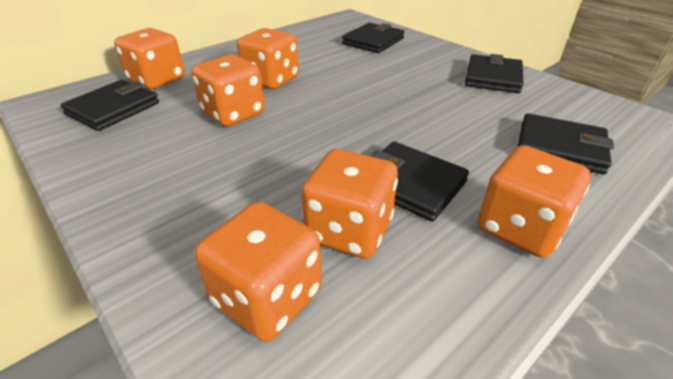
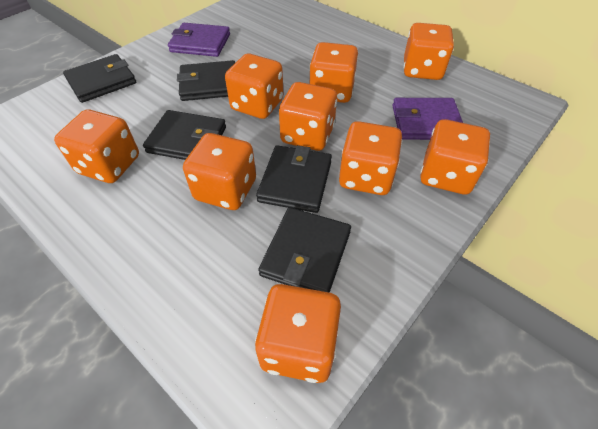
orange dice: 6 -> 9
purple wallet: 0 -> 2

